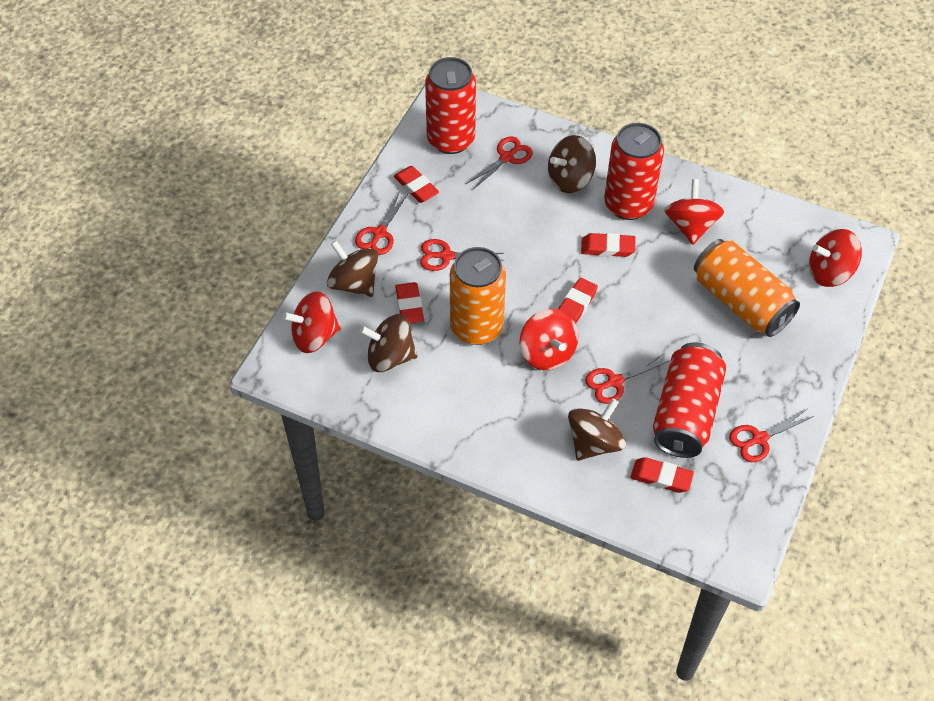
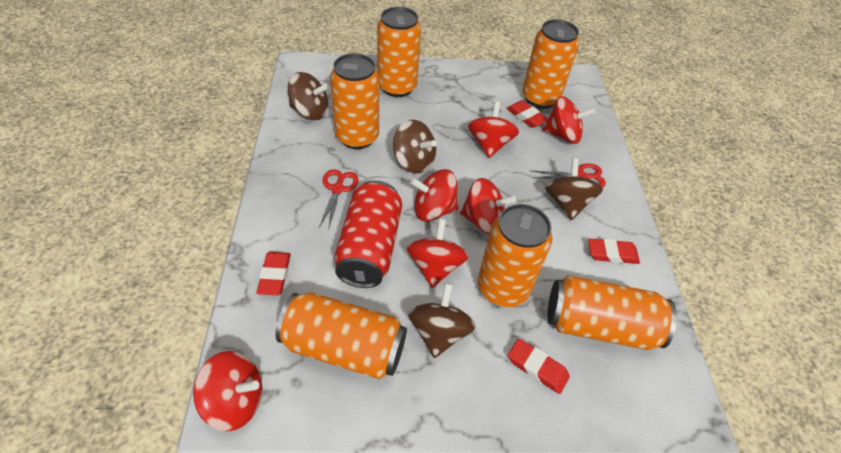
orange can: 2 -> 6
red can: 3 -> 1
red eraser: 5 -> 4
red scissors: 5 -> 2
red spinning top: 4 -> 6

